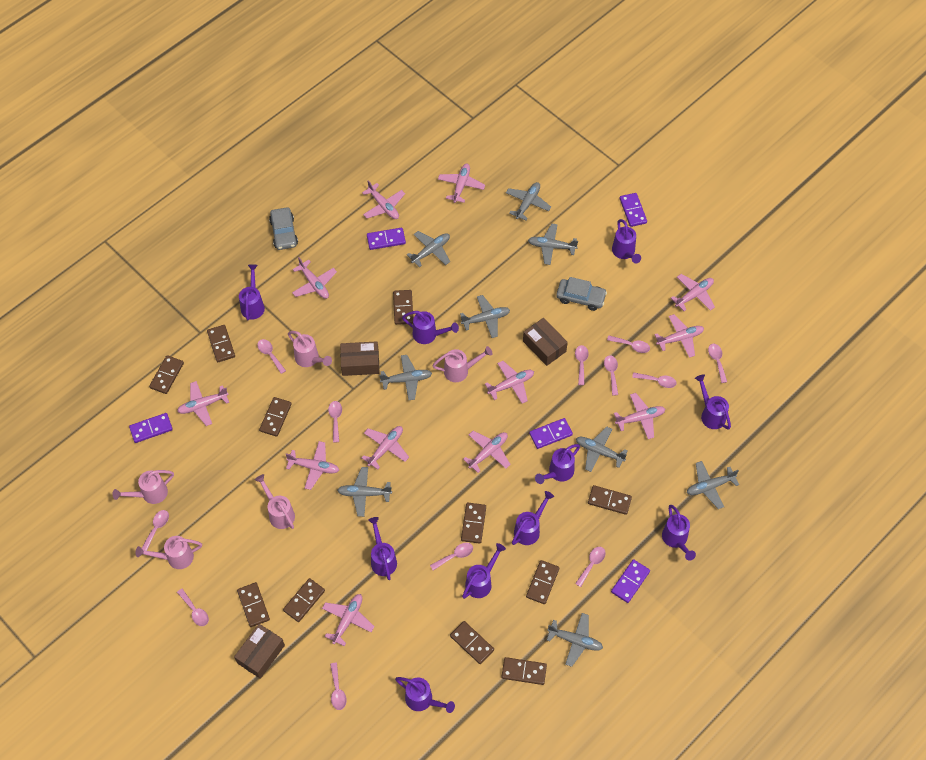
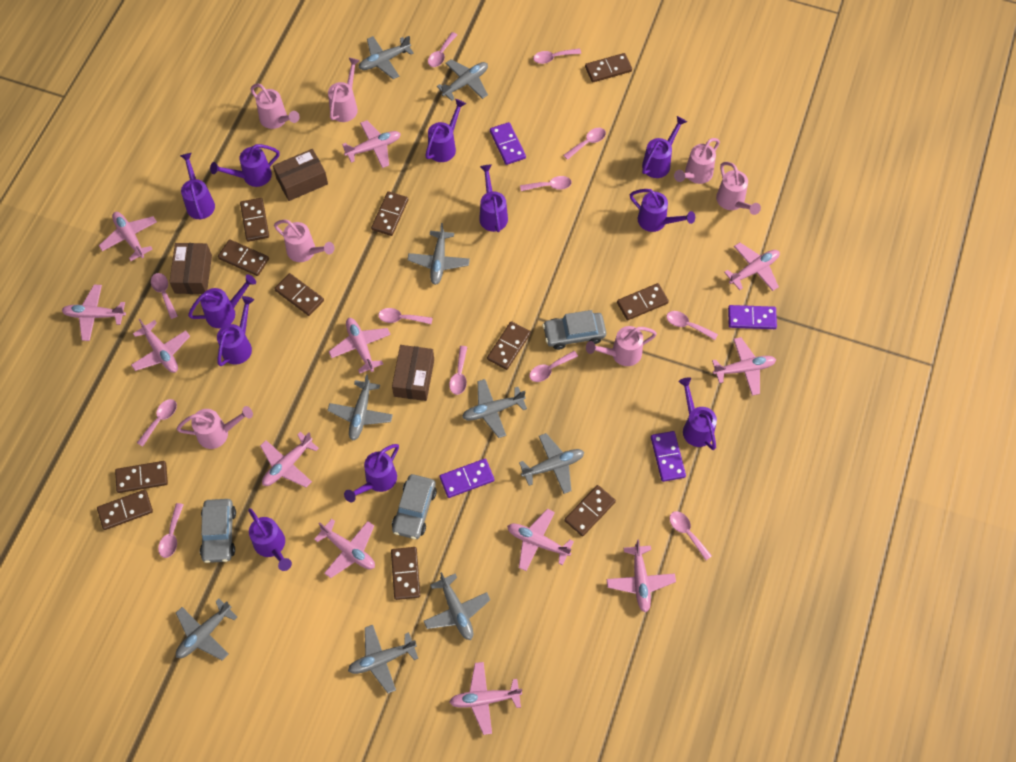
grey car: 2 -> 3
pink watering can: 5 -> 7
purple domino: 5 -> 4
purple watering can: 10 -> 11

